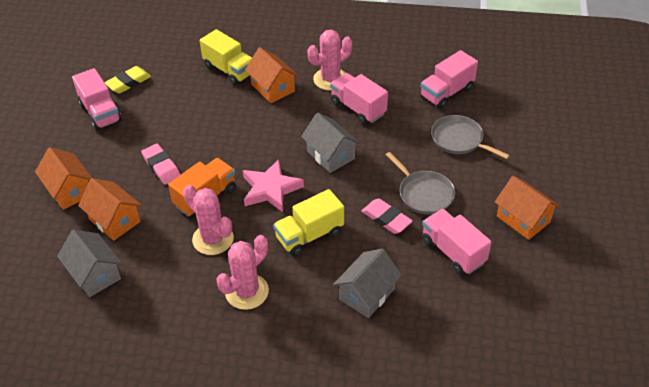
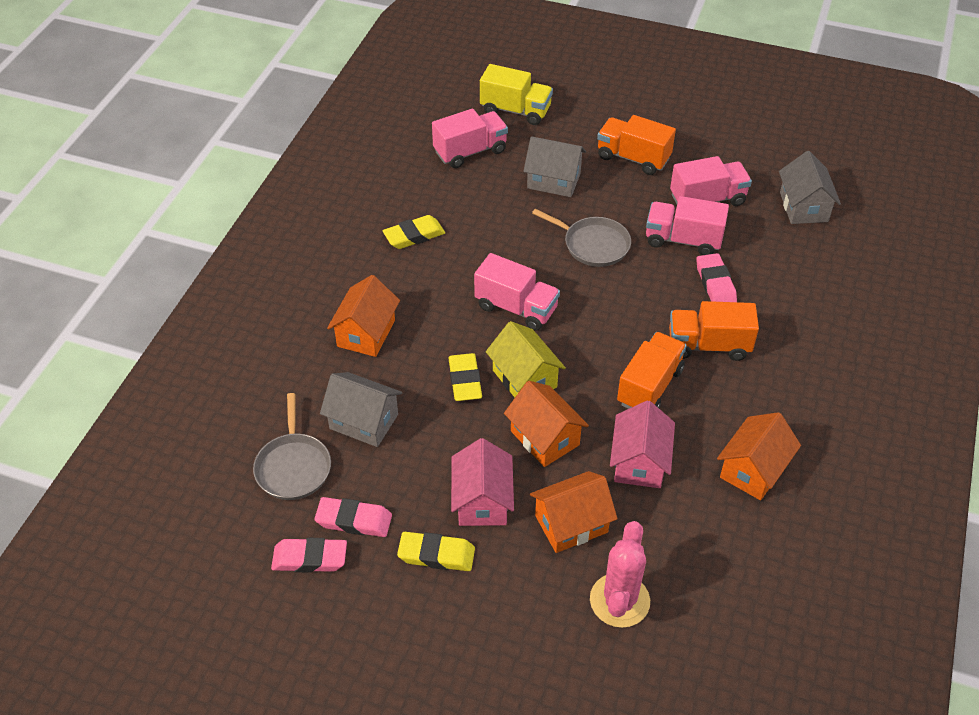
orange truck: 1 -> 3
pink cactus: 3 -> 1
pink eraser: 2 -> 3
pink house: 0 -> 2
pink star: 1 -> 0
yellow eraser: 1 -> 3
yellow house: 0 -> 1
yellow truck: 2 -> 1

